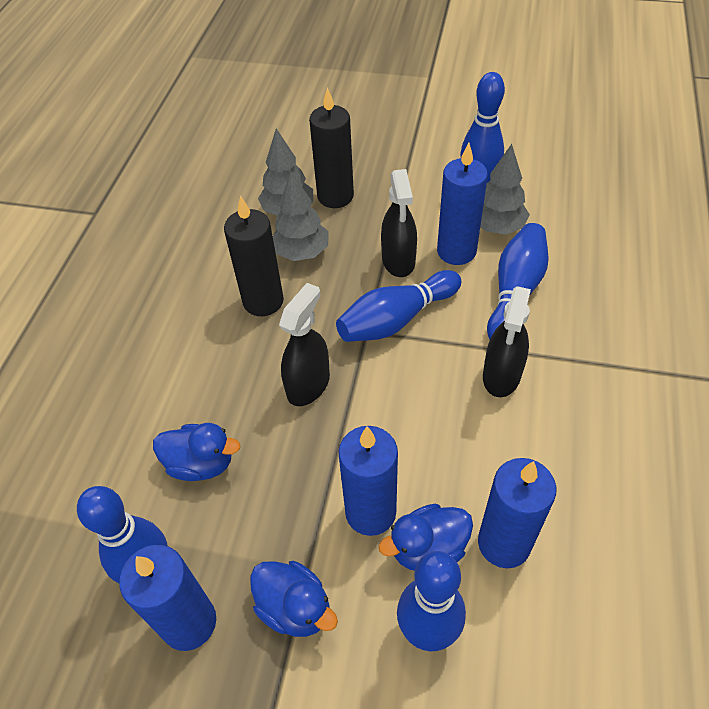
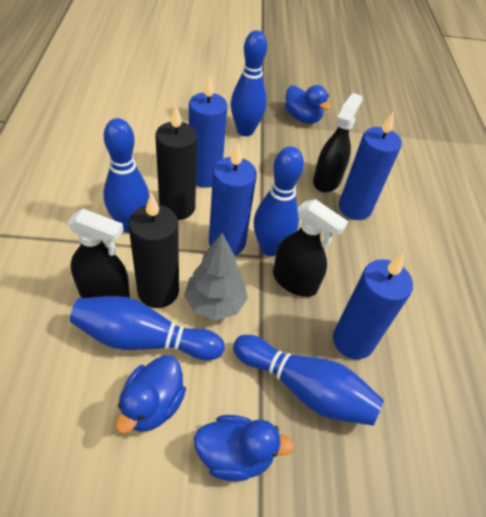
grey tree: 3 -> 1

